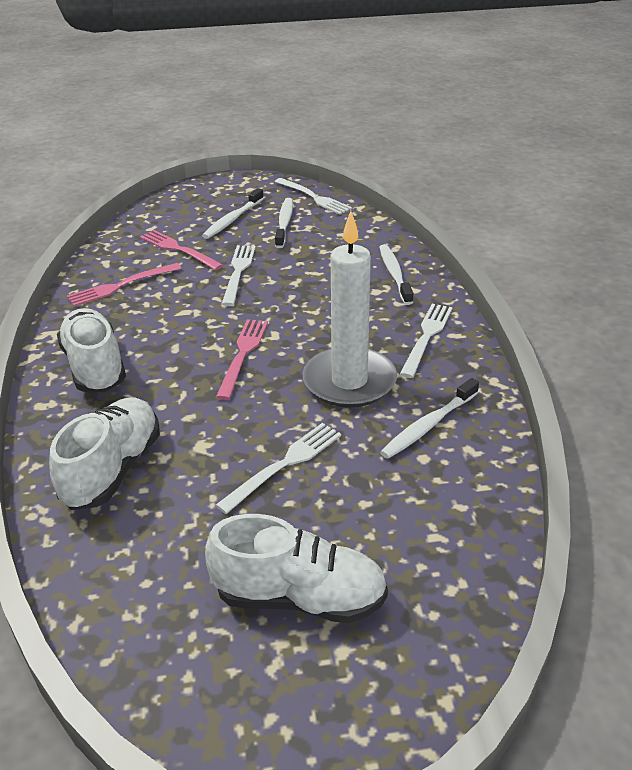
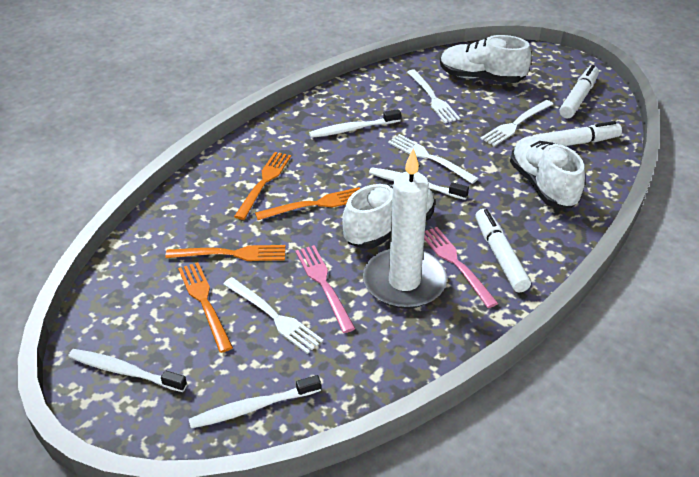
orange fork: 0 -> 4
pink fork: 3 -> 2
white marker: 0 -> 3

